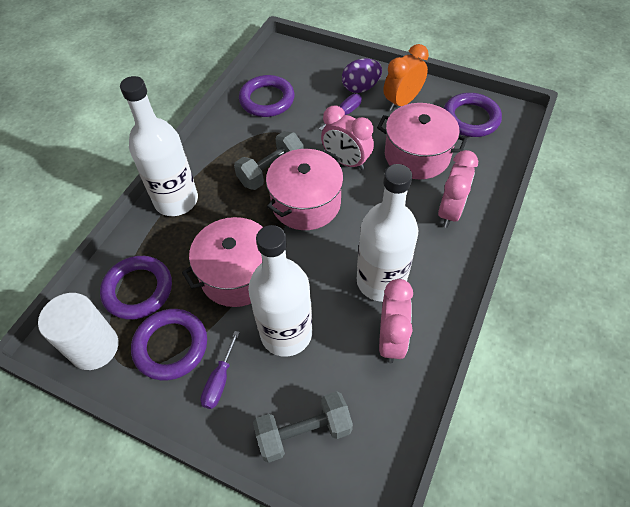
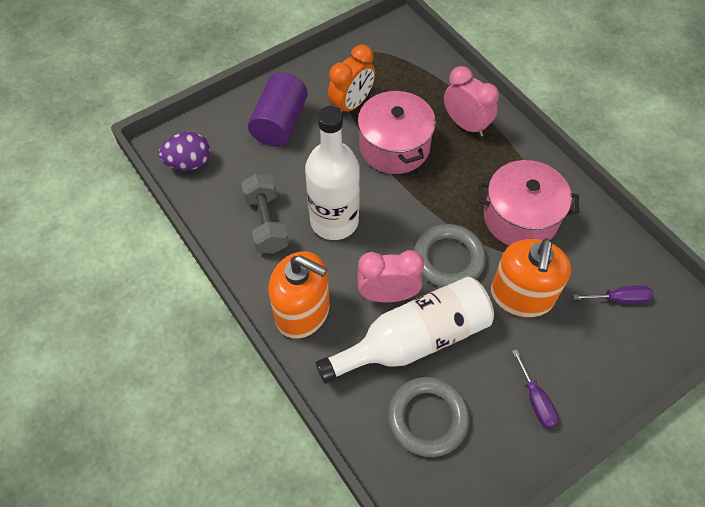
grey dumbbell: 2 -> 1
grey ring: 0 -> 2
orange soap dispenser: 0 -> 2
pink clock: 3 -> 2
pink pot: 3 -> 2
purple cylinder: 0 -> 1
purple ring: 4 -> 0
white bottle: 3 -> 2
white cylinder: 1 -> 0

